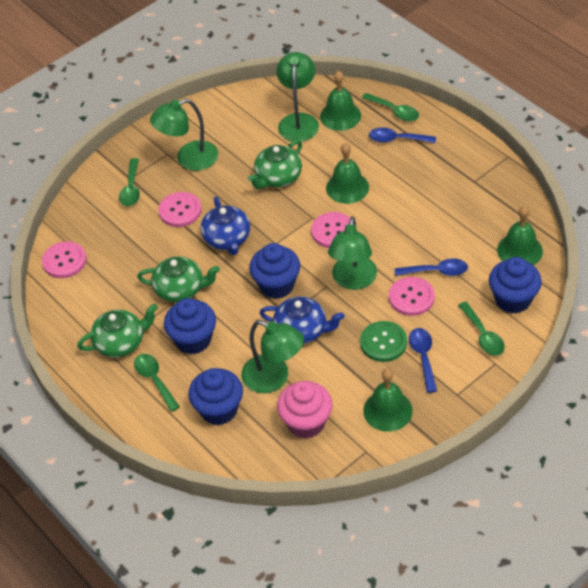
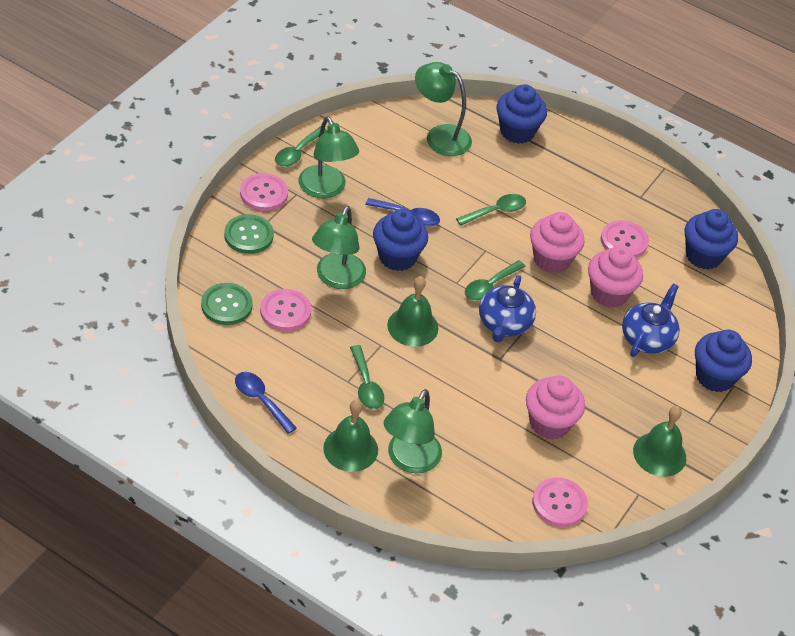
blue spoon: 3 -> 2
green bell: 4 -> 3
green button: 1 -> 2
green teapot: 3 -> 0
pink cupcake: 1 -> 3

